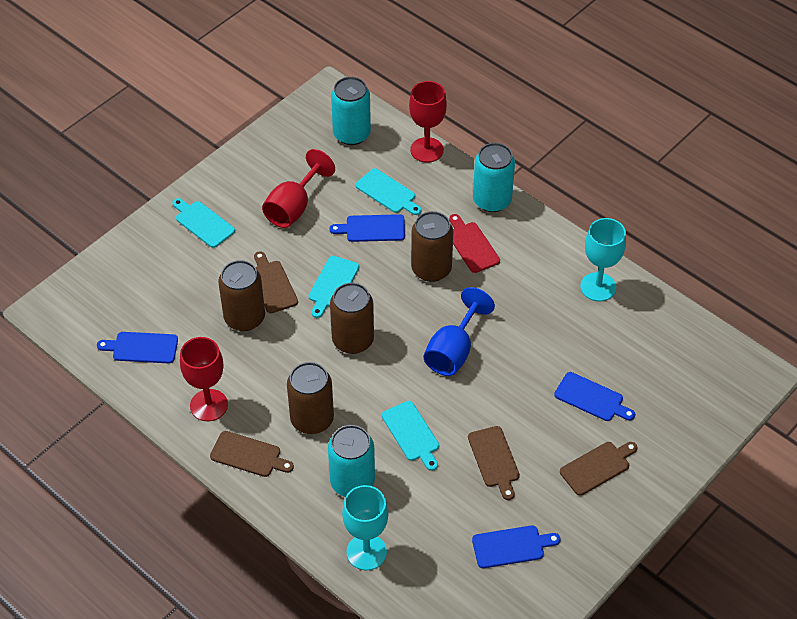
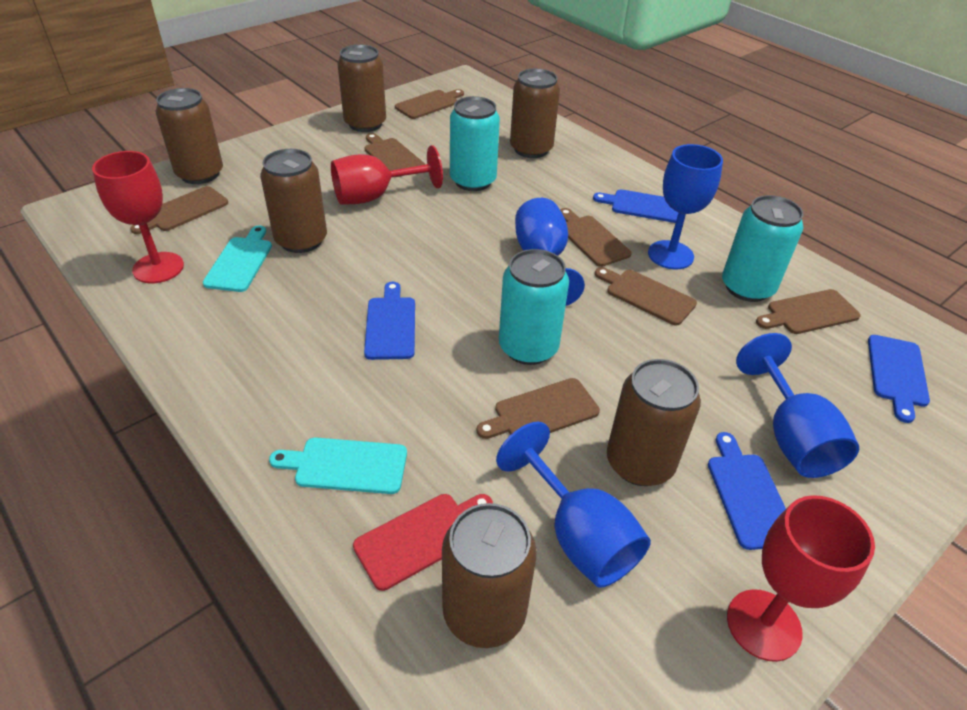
blue goblet: 1 -> 4
brown can: 4 -> 6
brown cutting board: 4 -> 7
turquoise cutting board: 4 -> 2
turquoise goblet: 2 -> 0

